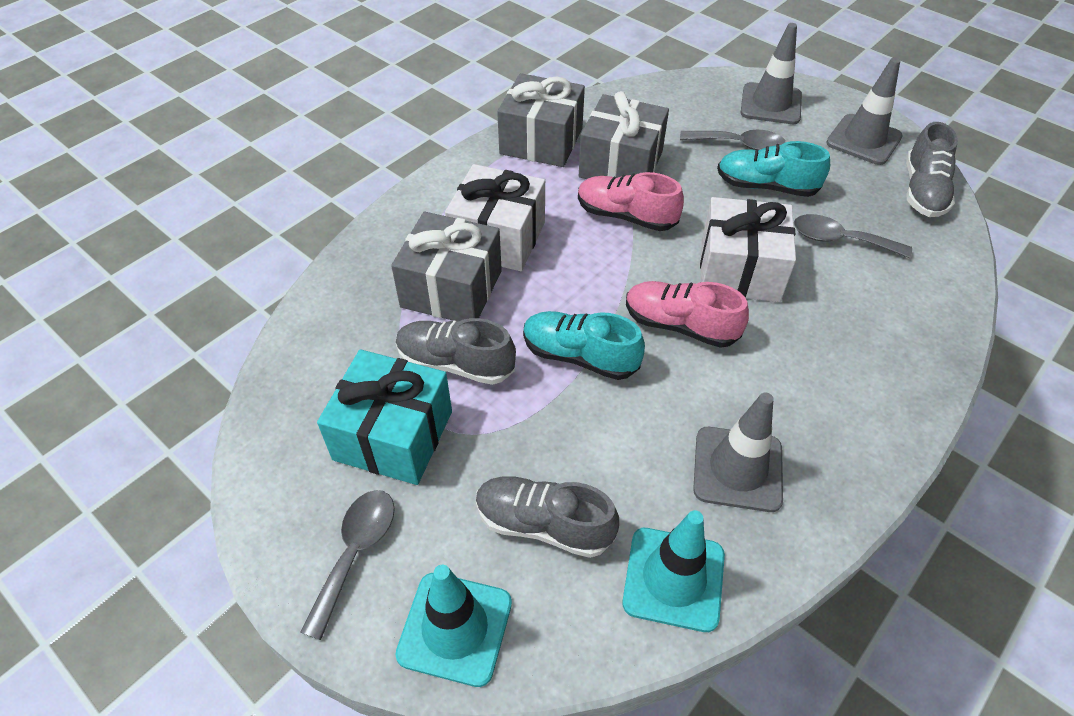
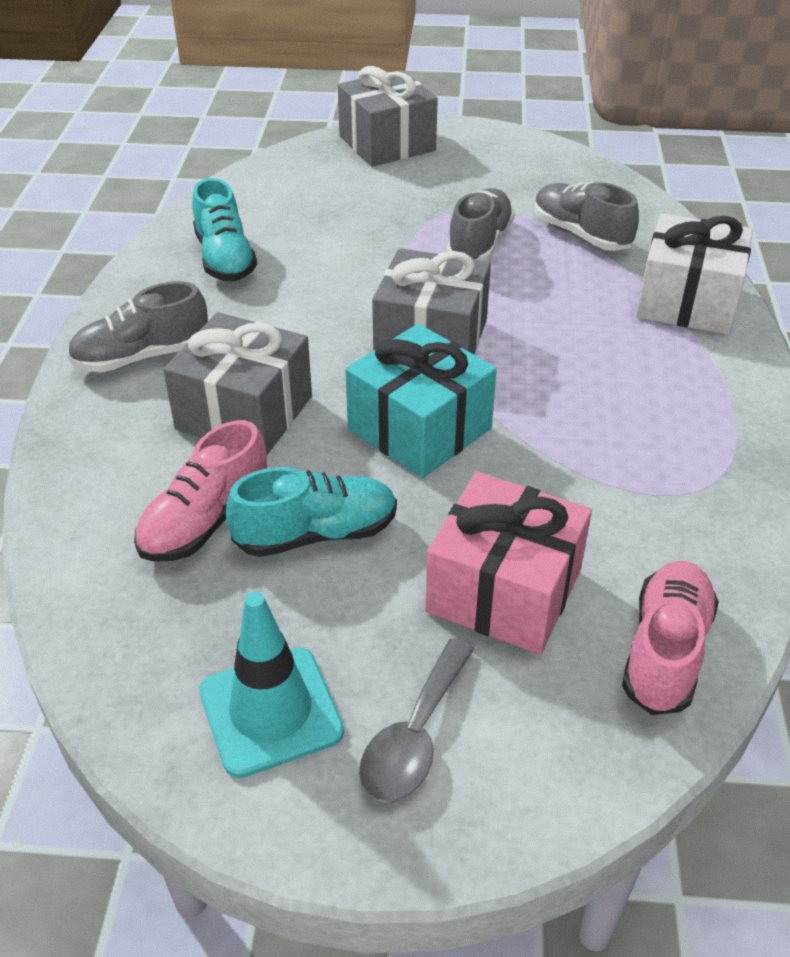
grey spoon: 3 -> 1
grey traffic cone: 3 -> 0
pink gift: 0 -> 1
turquoise traffic cone: 2 -> 1
white gift: 2 -> 1

